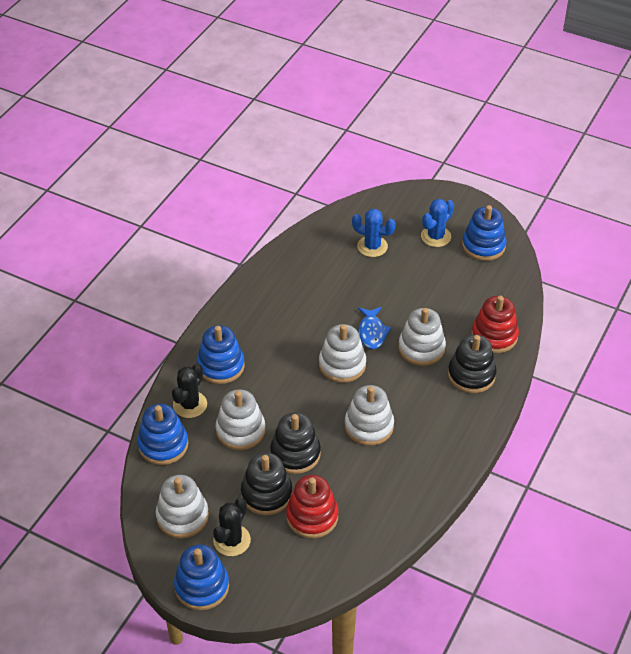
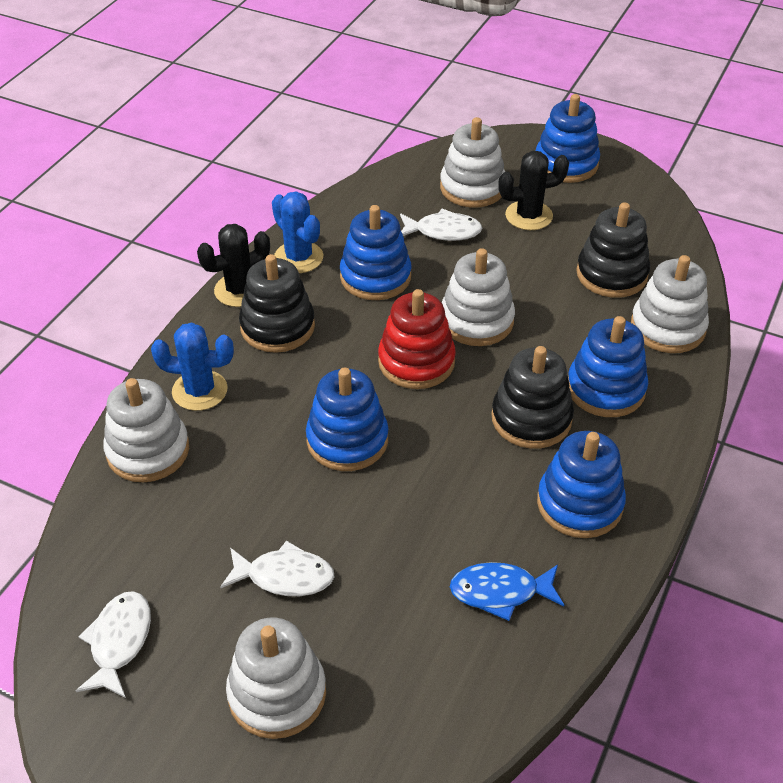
blue stacking toy: 4 -> 5
red stacking toy: 2 -> 1
white fish: 0 -> 3

